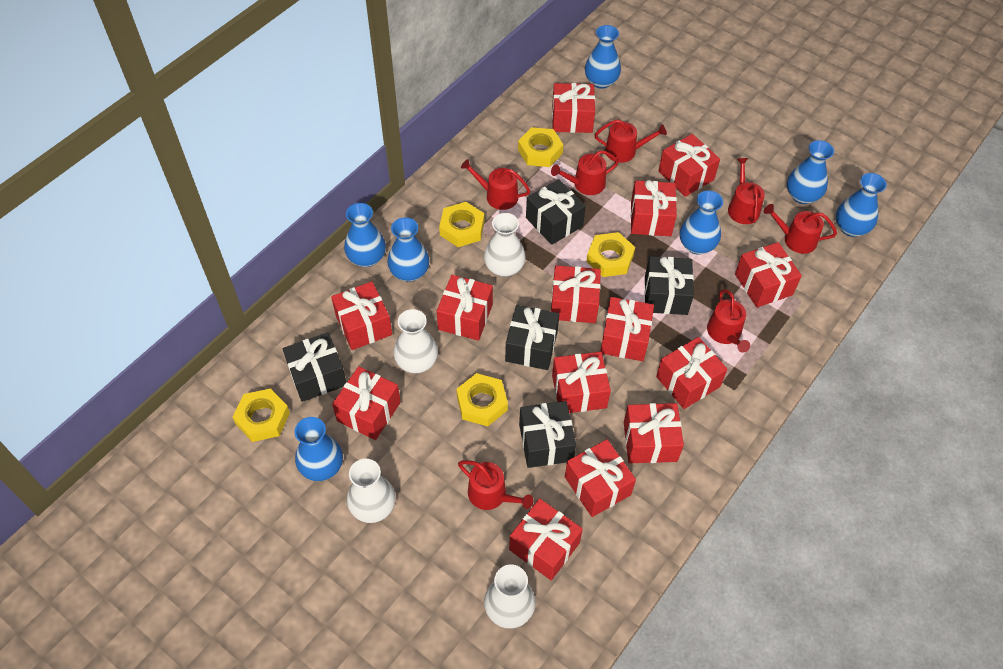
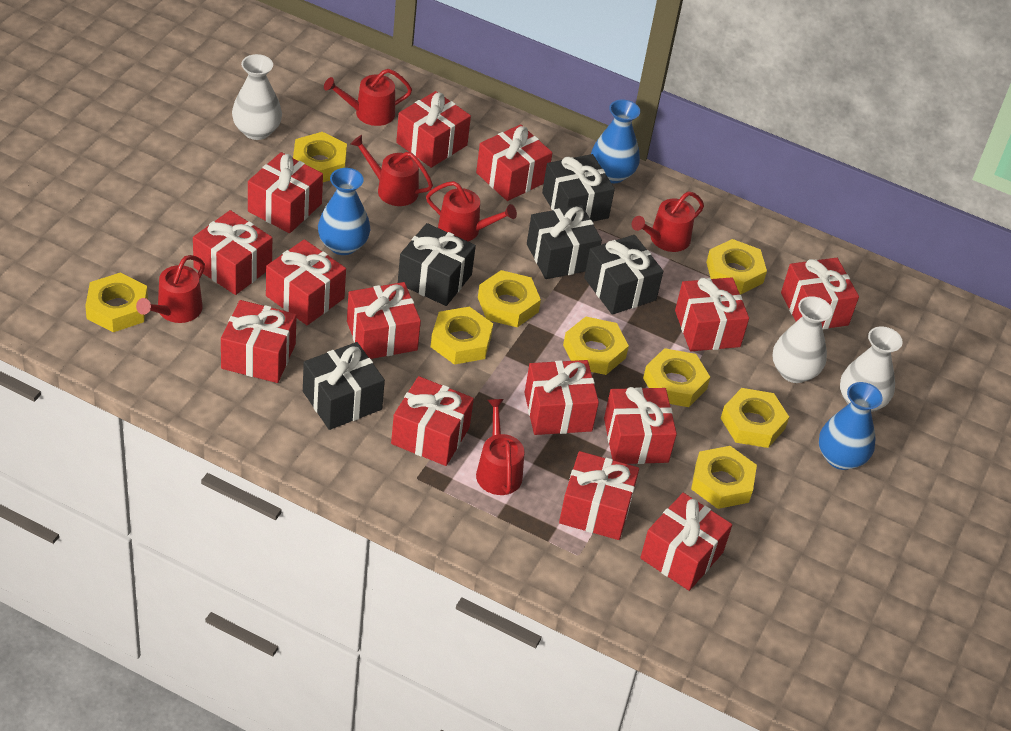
blue vase: 7 -> 3
red watering can: 7 -> 6
white vase: 4 -> 3
yellow nut: 5 -> 9

